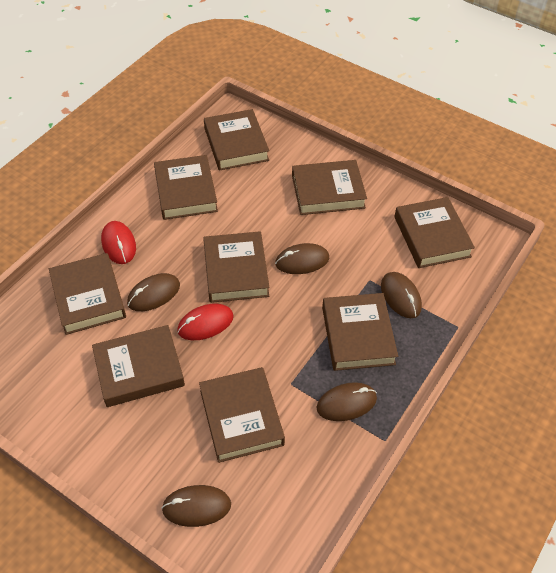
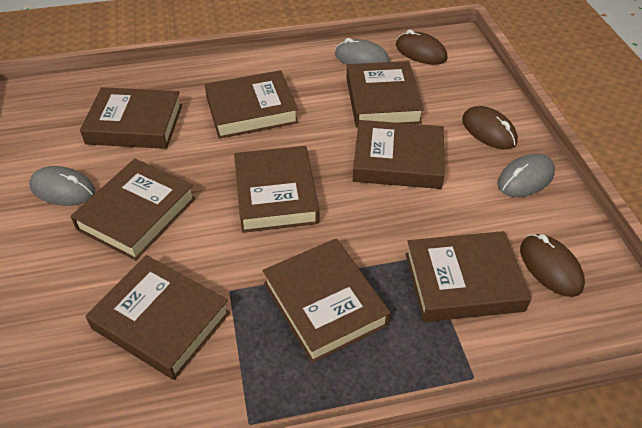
brown mouse: 5 -> 3
grey mouse: 0 -> 3
red mouse: 2 -> 0

